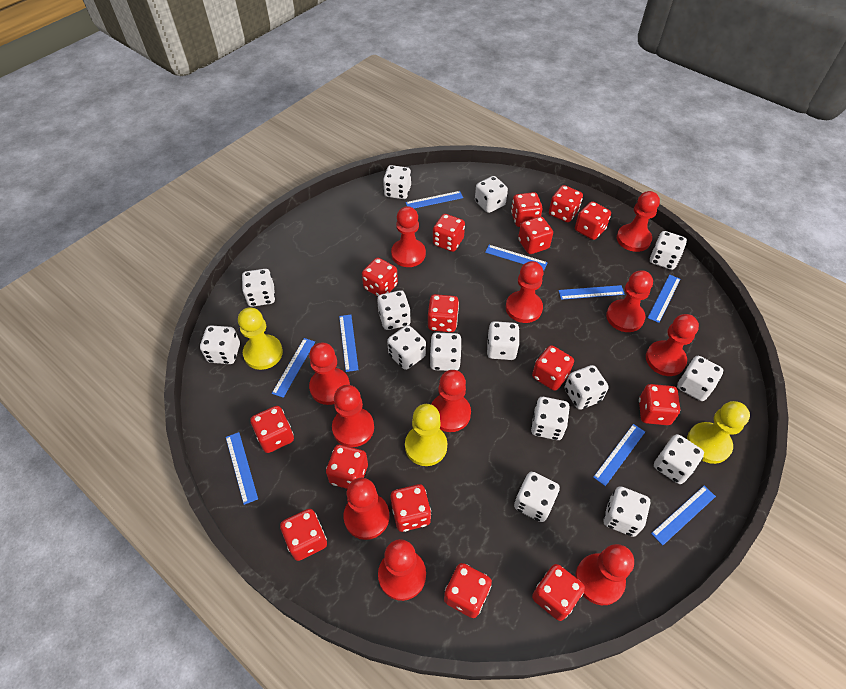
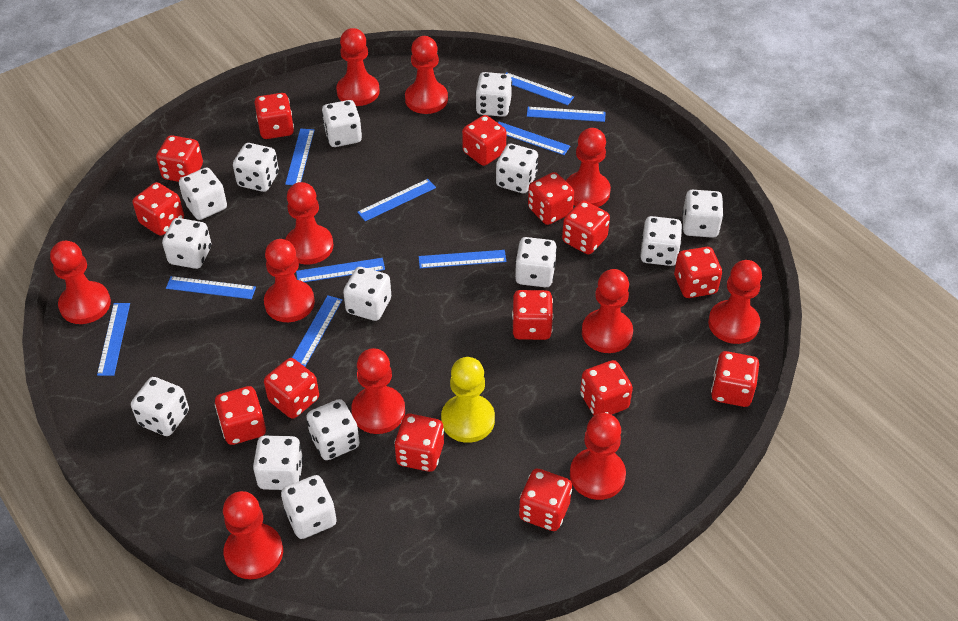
blue ruler: 9 -> 10
red dice: 15 -> 14
white dice: 15 -> 14
yellow pawn: 3 -> 1

